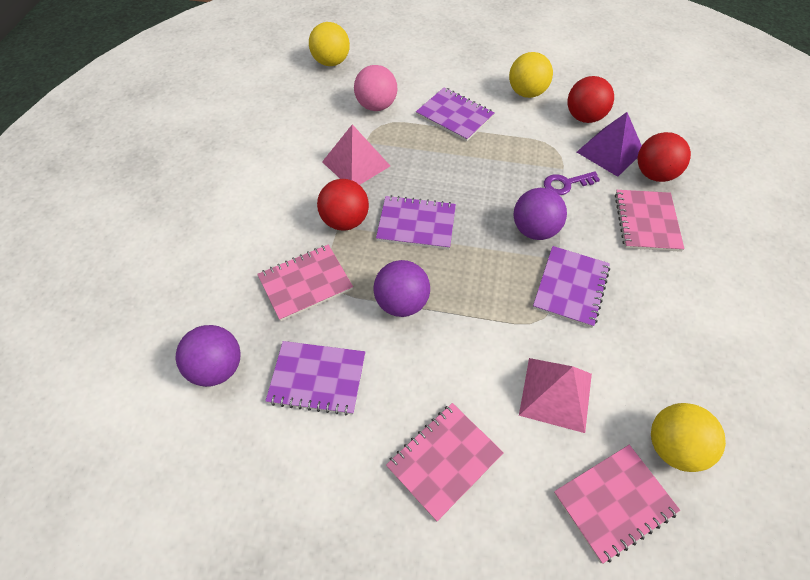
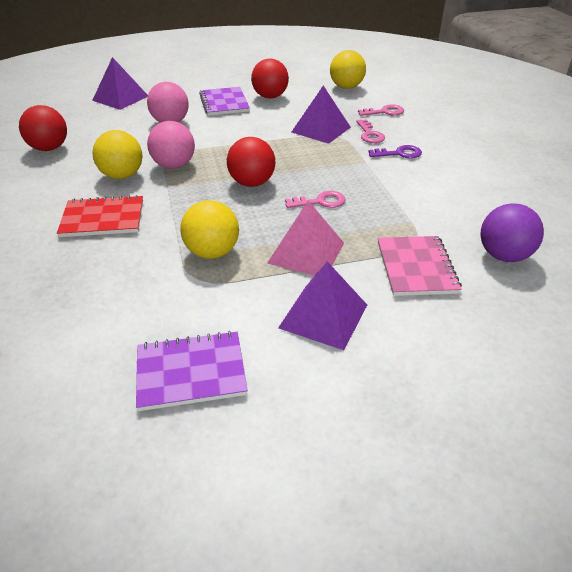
pink ball: 1 -> 2
pink key: 0 -> 3
pink notebook: 4 -> 1
pink pyramid: 2 -> 1
purple ball: 3 -> 1
purple notebook: 4 -> 2
purple pyramid: 1 -> 3
red notebook: 0 -> 1

